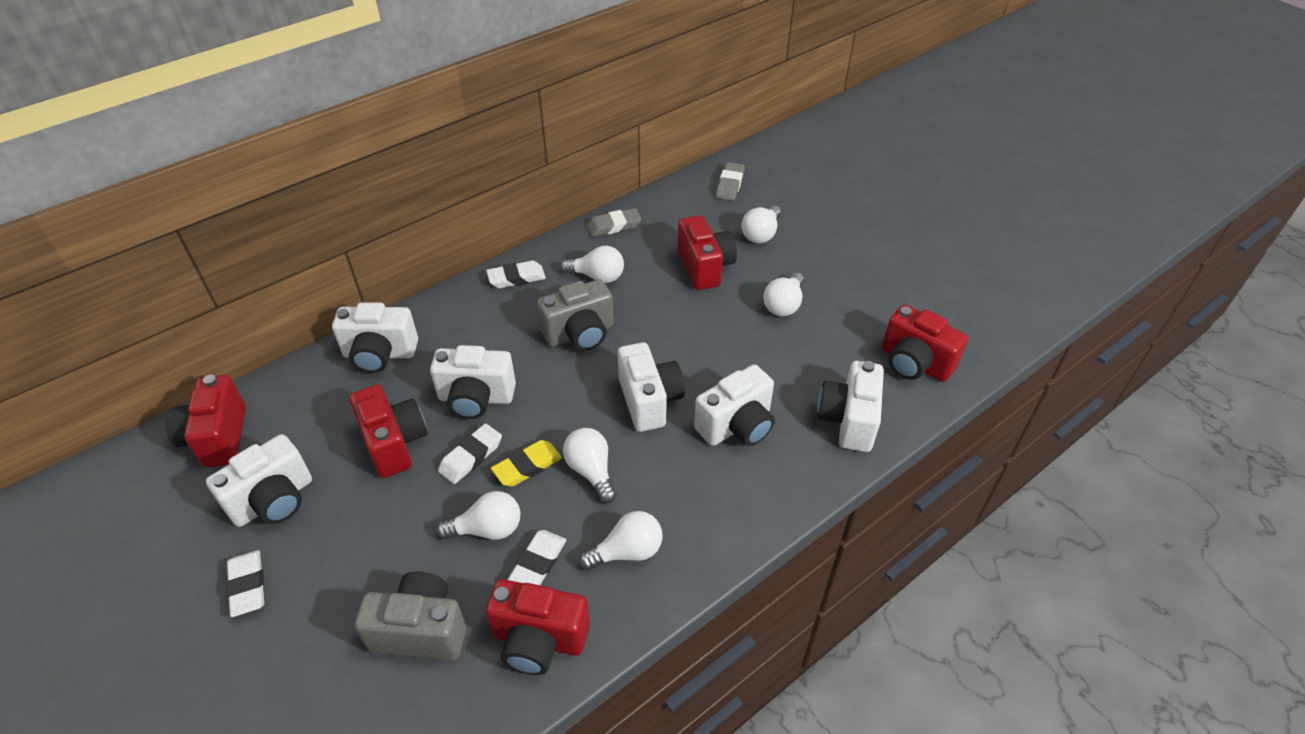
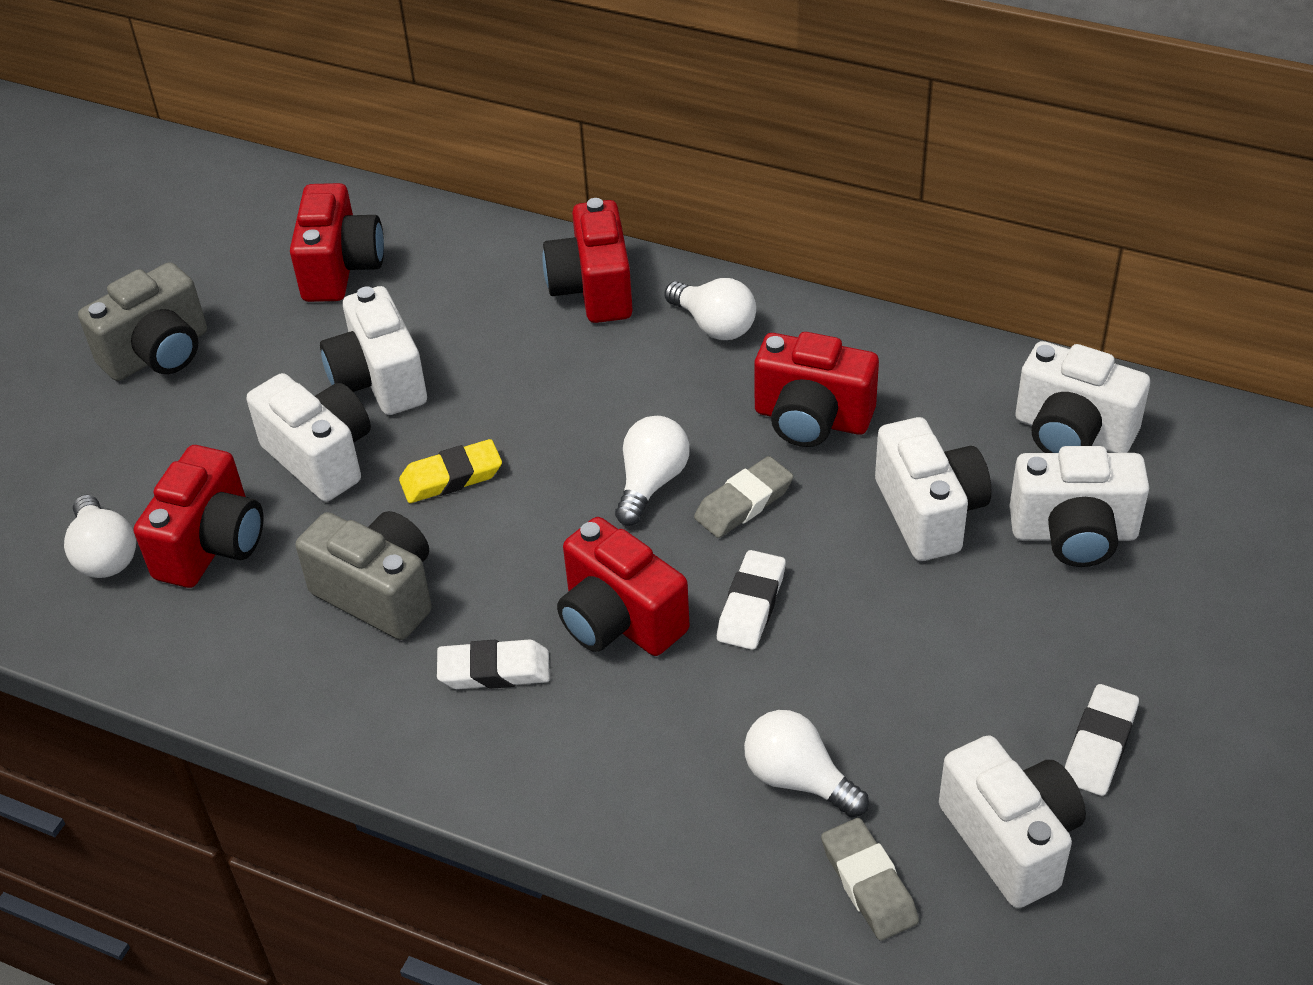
white eraser: 4 -> 3
white light bulb: 6 -> 4

